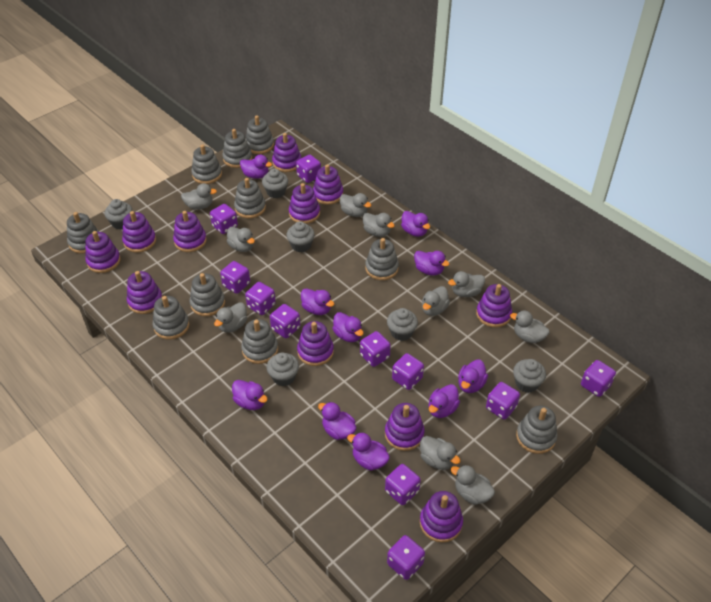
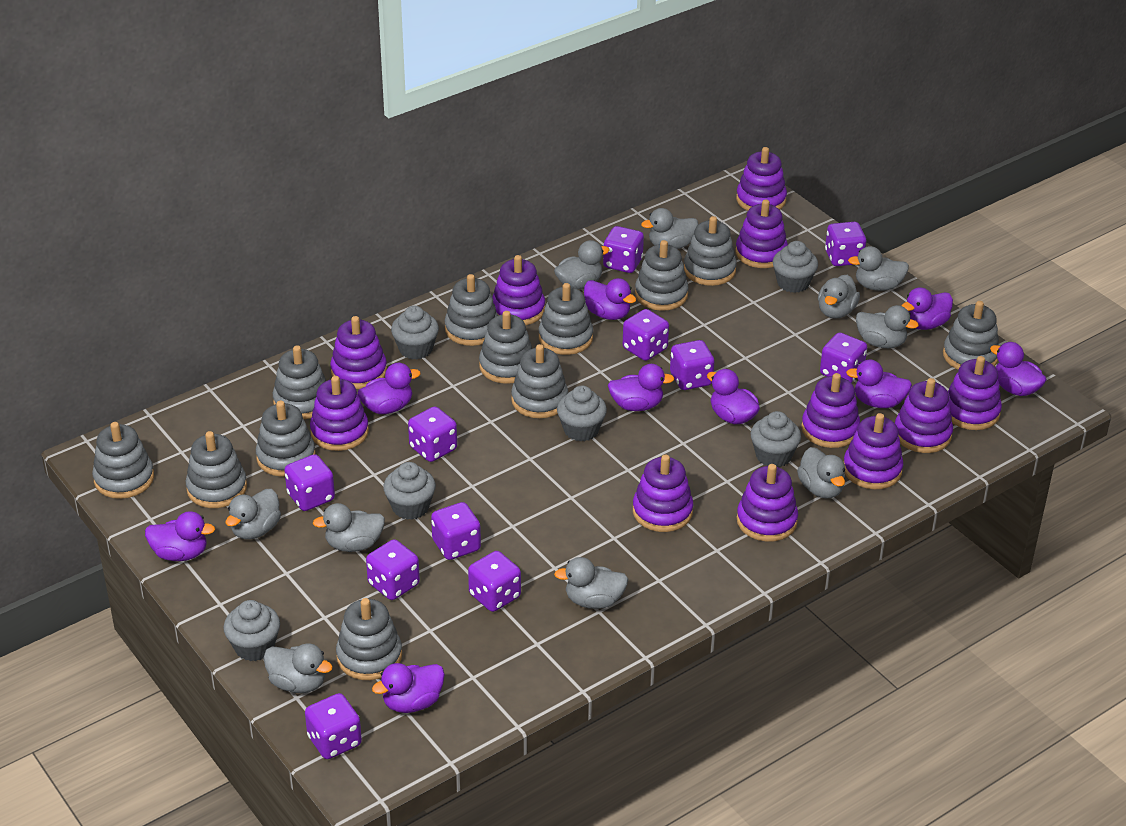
grey stacking toy: 10 -> 12
purple duck: 10 -> 9

